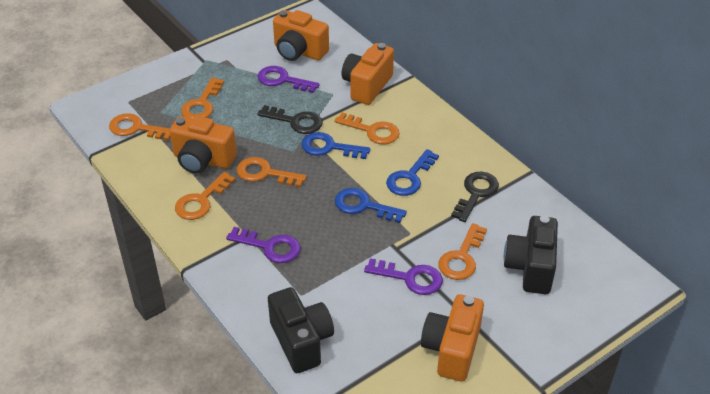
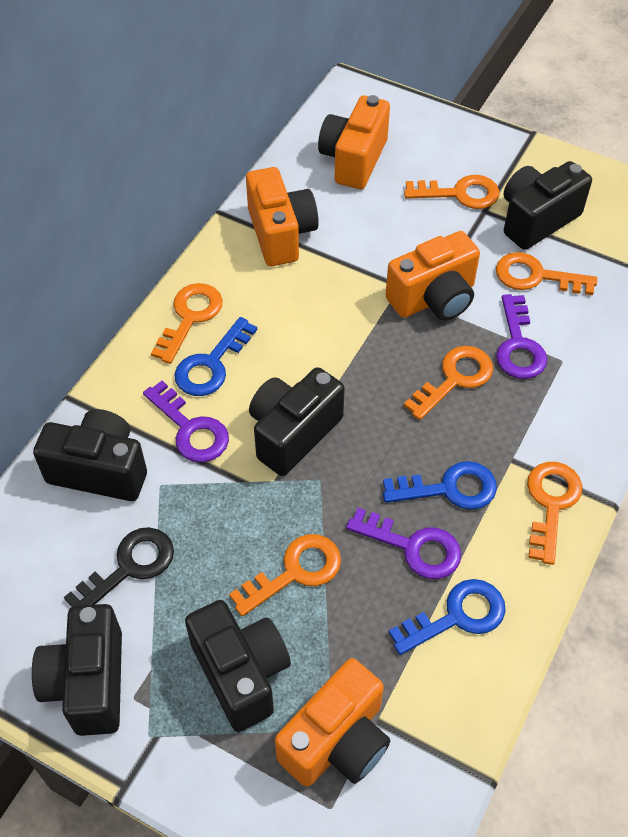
black camera: 2 -> 5
black key: 2 -> 1

